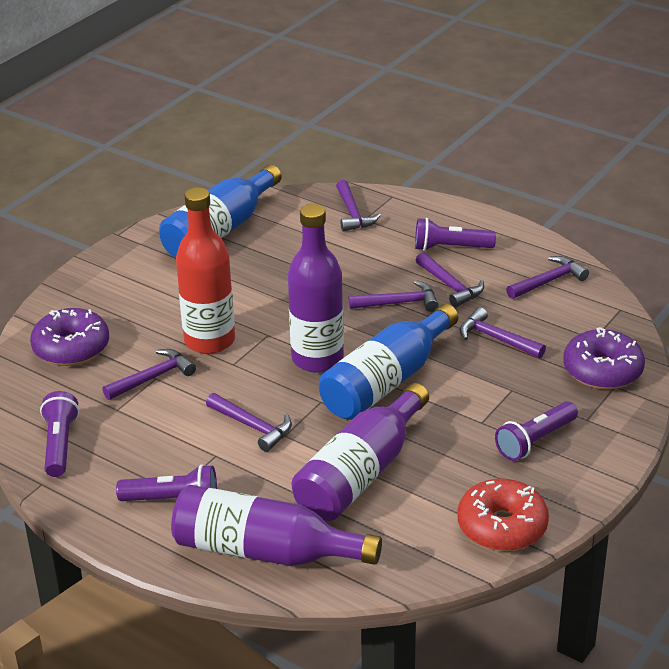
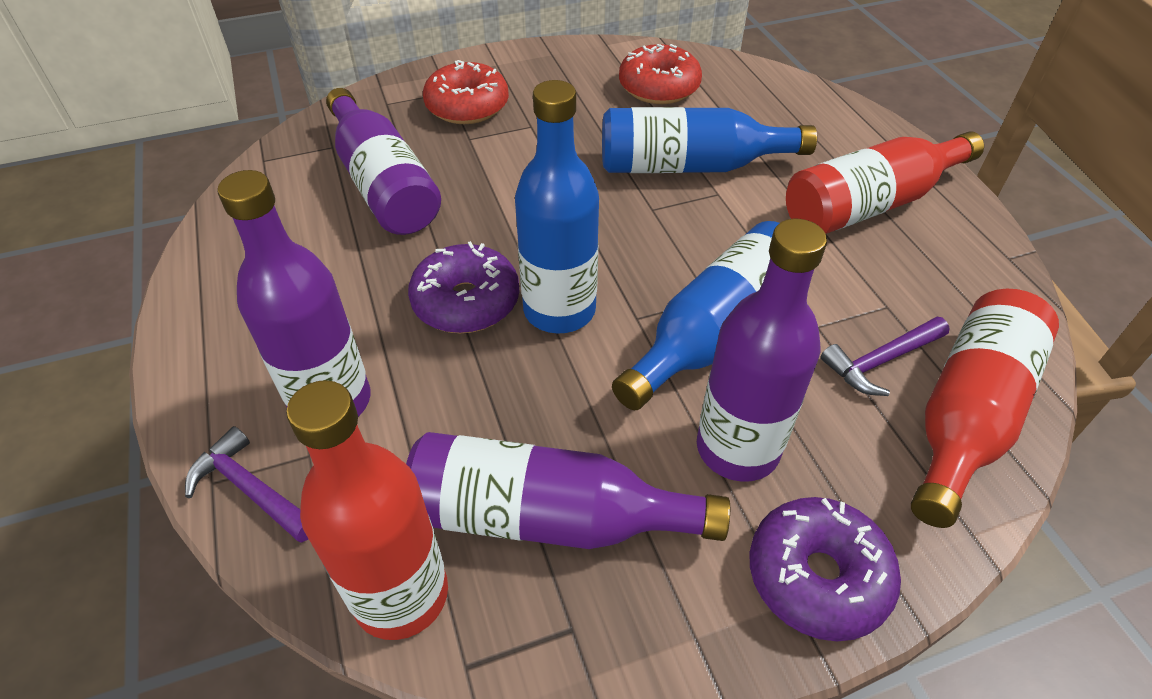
blue bottle: 2 -> 3
purple bottle: 3 -> 4
purple flashlight: 4 -> 0
purple hammer: 7 -> 2
red bottle: 1 -> 3
red donut: 1 -> 2

